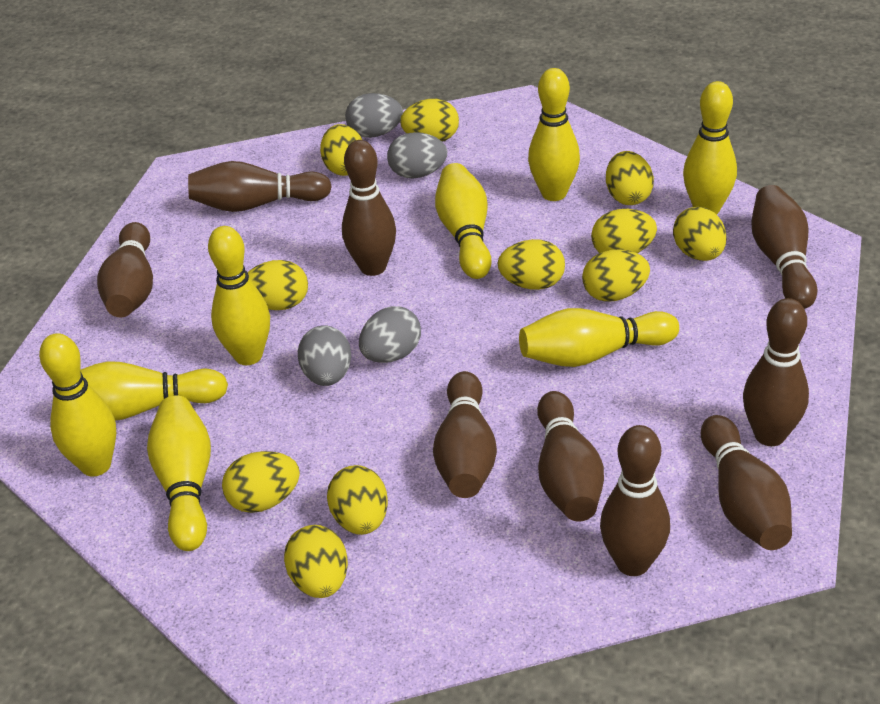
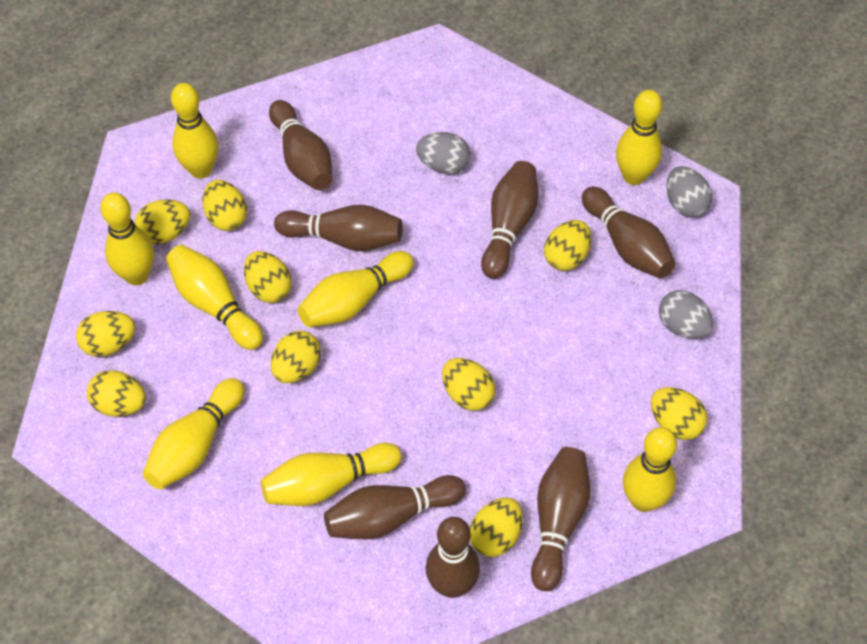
brown bowling pin: 9 -> 7
grey egg: 4 -> 3
yellow egg: 11 -> 10

